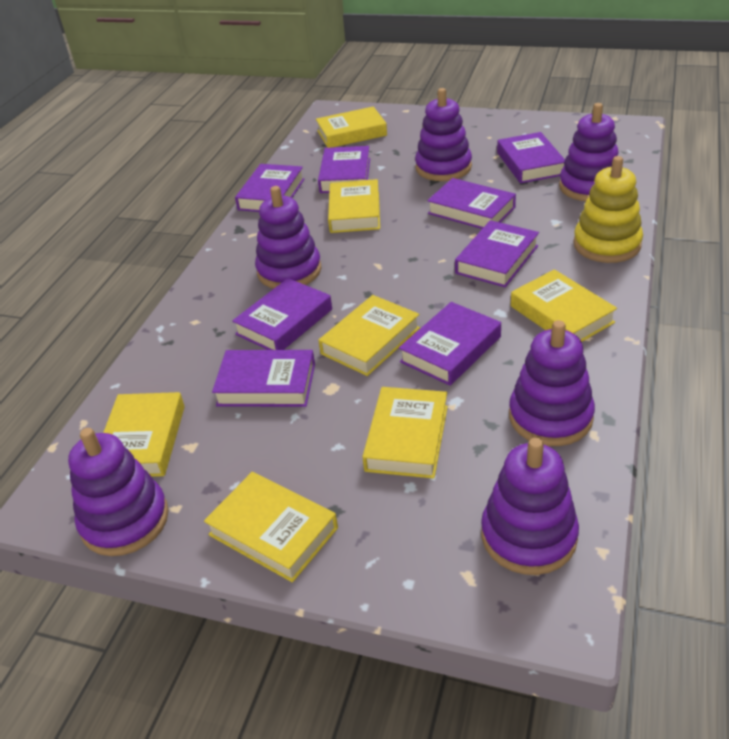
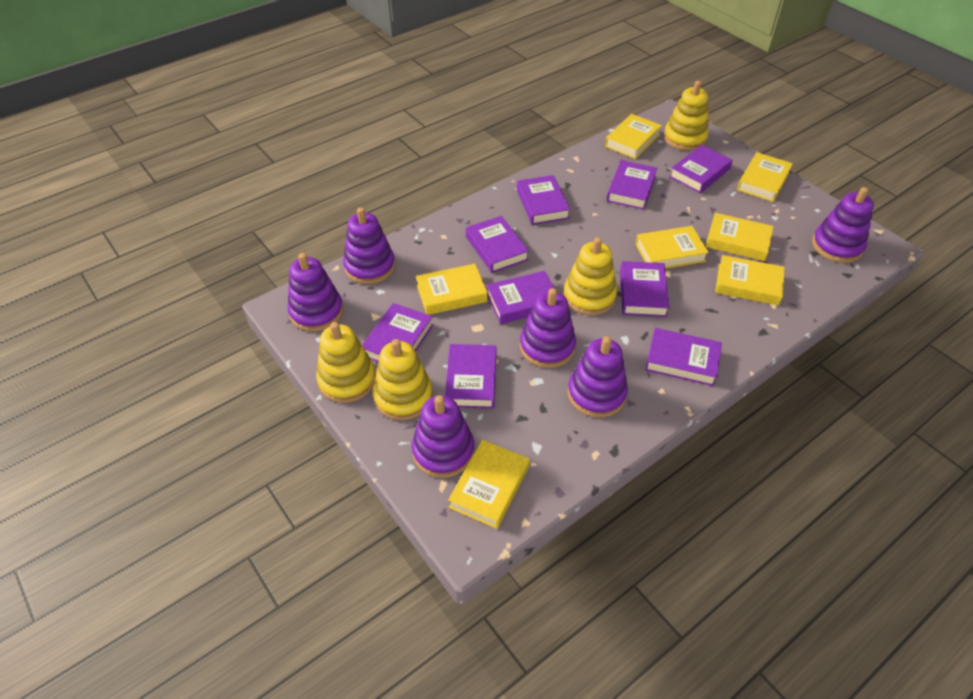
purple book: 8 -> 9
yellow stacking toy: 1 -> 4

